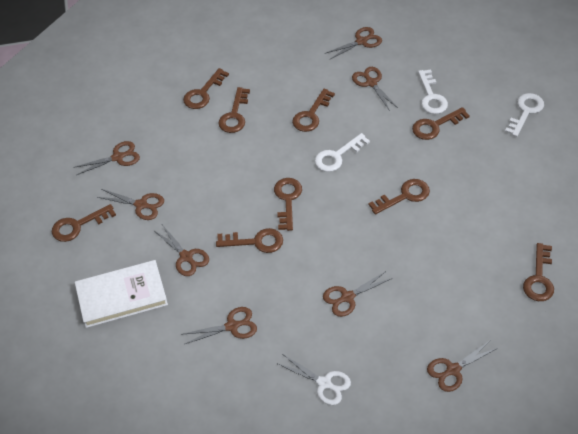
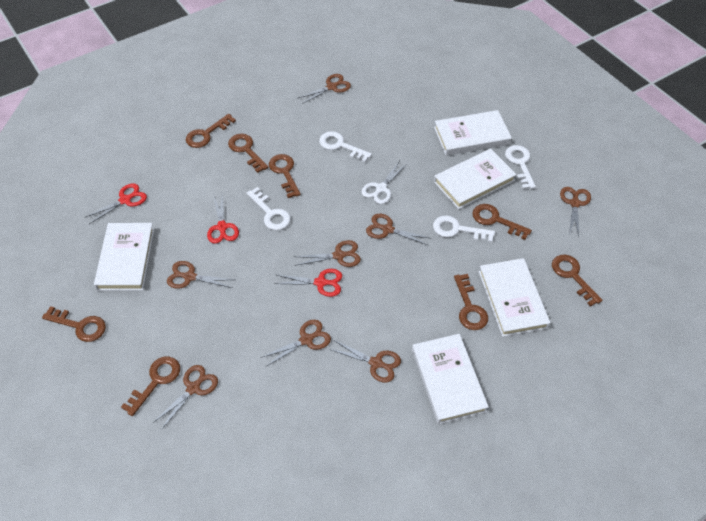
brown key: 9 -> 8
red scissors: 0 -> 3
white book: 1 -> 5
white key: 3 -> 4

